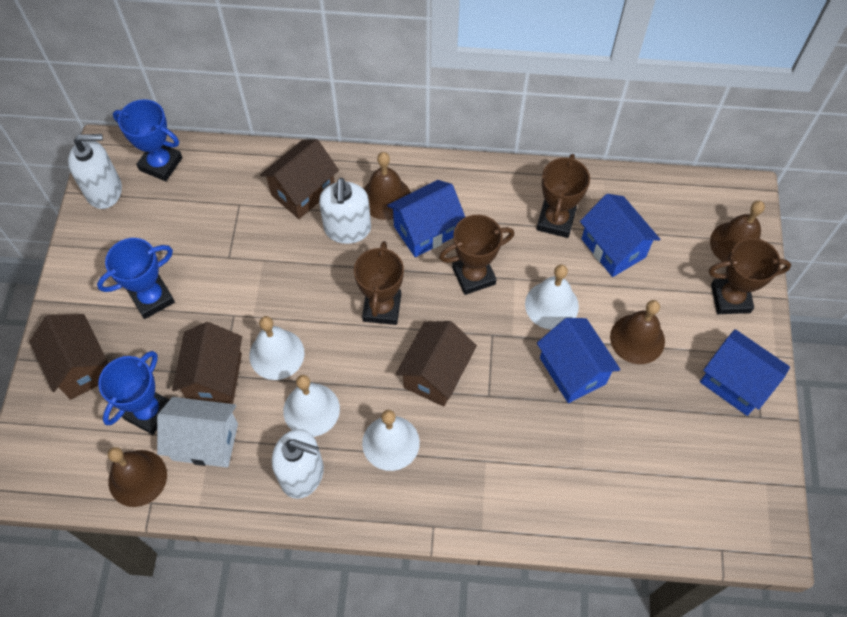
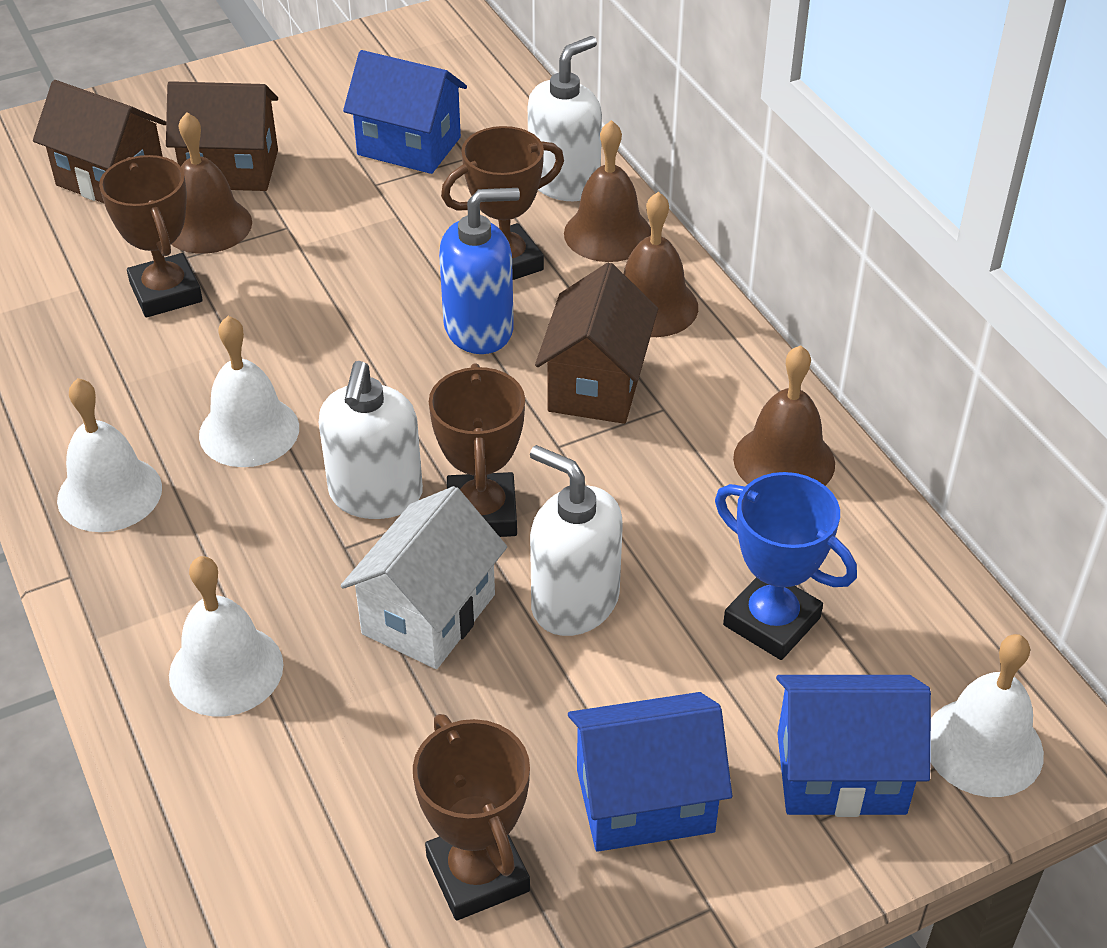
blue house: 4 -> 3
blue soap dispenser: 0 -> 1
blue trophy: 3 -> 1
brown house: 4 -> 3

